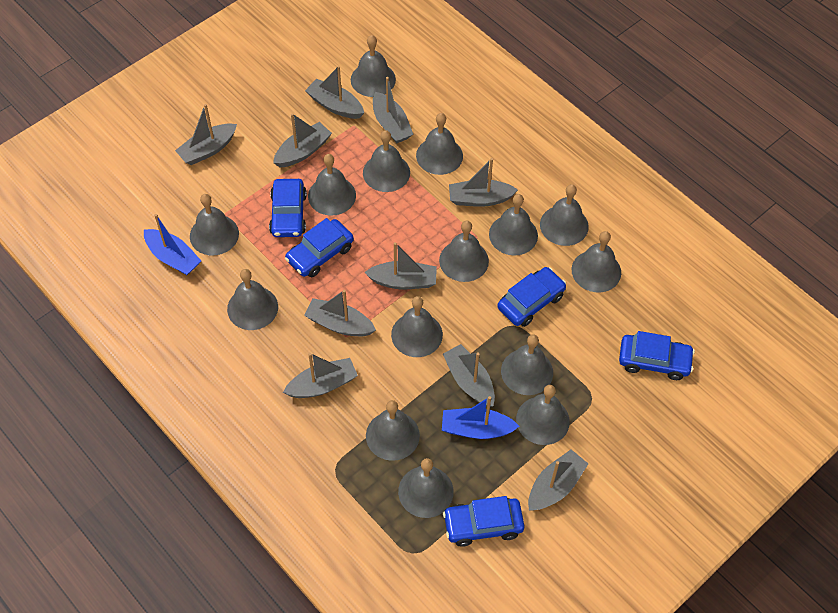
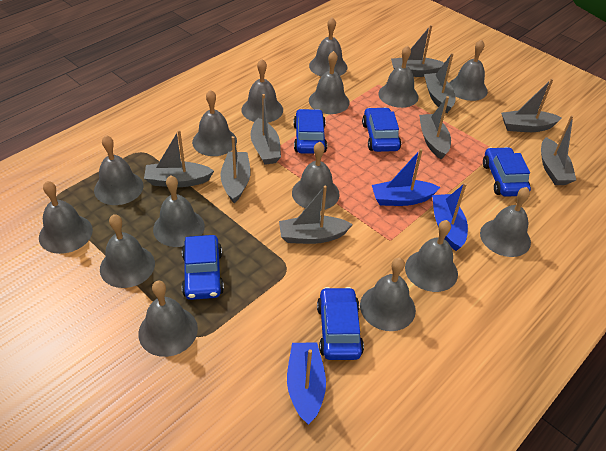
blue boat: 2 -> 3
grey boat: 10 -> 9

